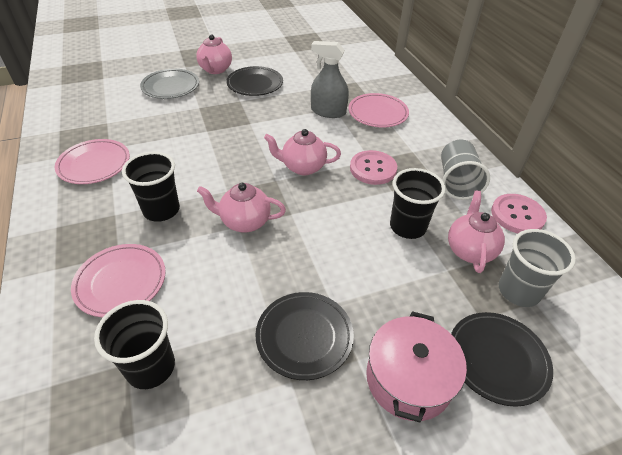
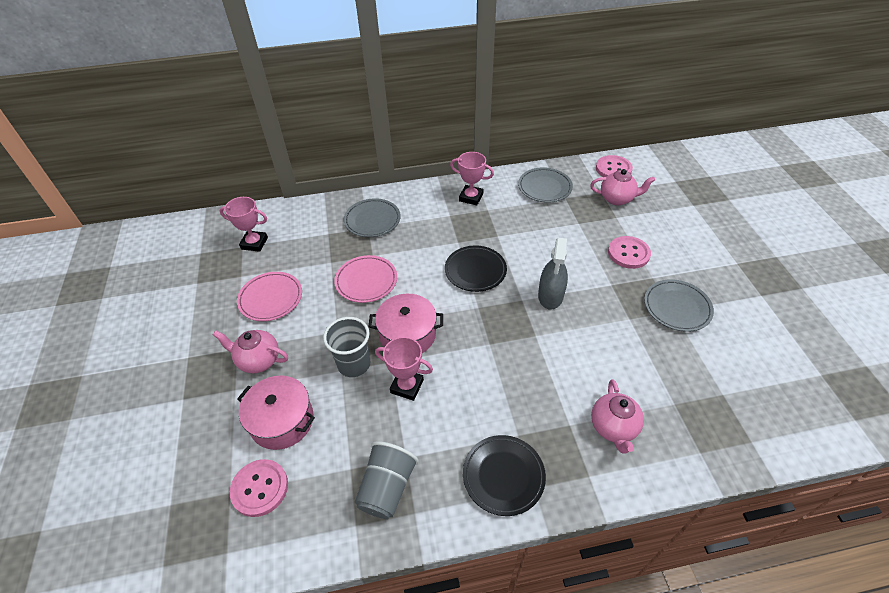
black cup: 3 -> 0
black plate: 3 -> 2
grey plate: 1 -> 3
pink button: 2 -> 3
pink plate: 3 -> 2
pink pot: 1 -> 2
pink teapot: 4 -> 3
pink trophy: 0 -> 3

